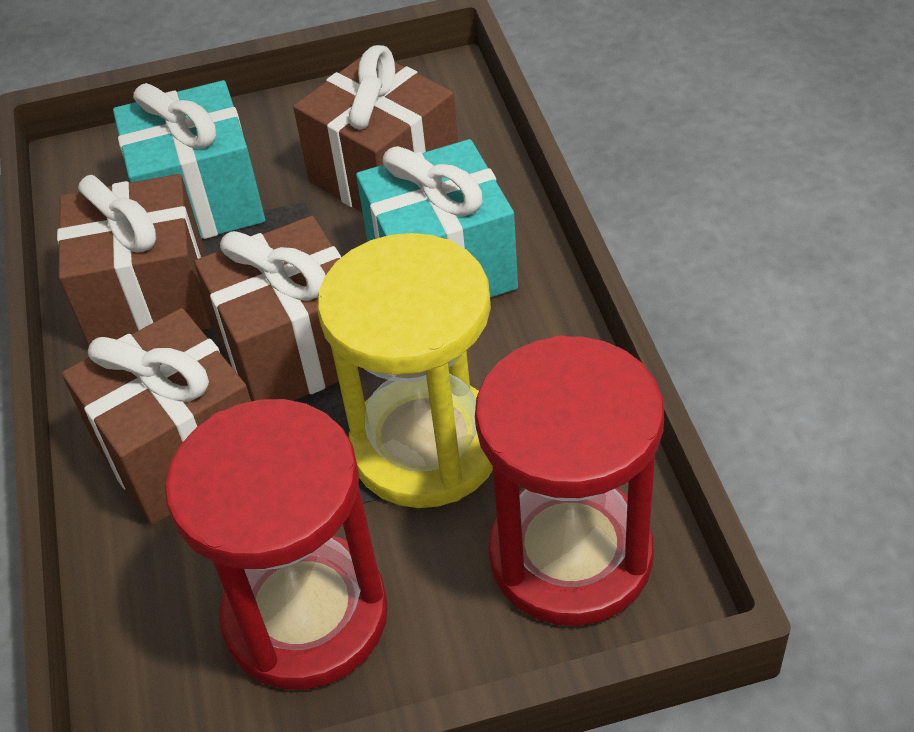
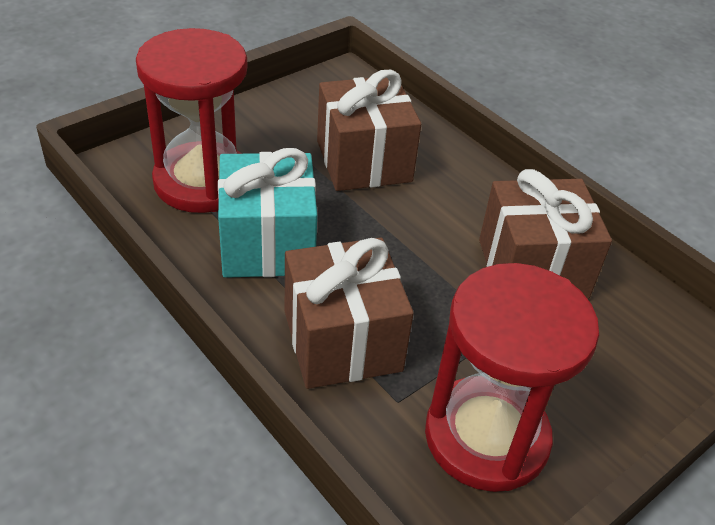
brown gift: 4 -> 3
turquoise gift: 2 -> 1
yellow hourglass: 1 -> 0

